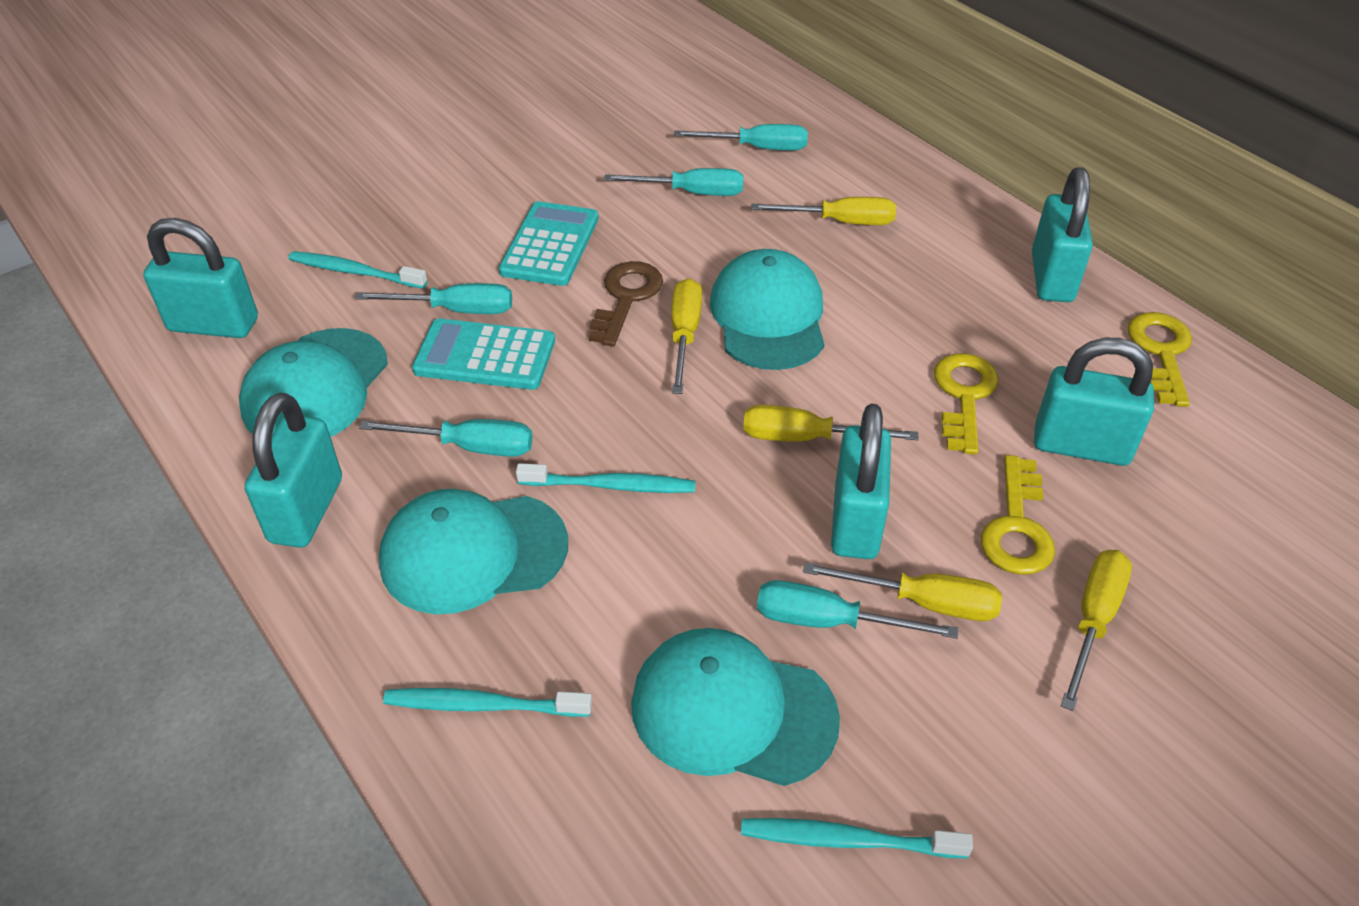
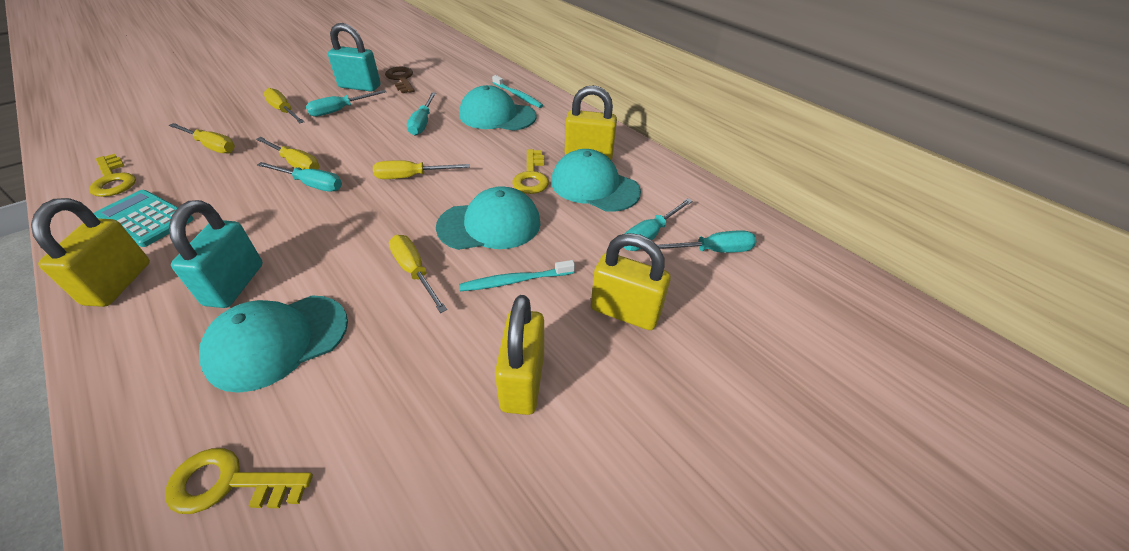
turquoise calculator: 2 -> 1
turquoise padlock: 5 -> 2
turquoise toothbrush: 4 -> 2
yellow padlock: 0 -> 4

